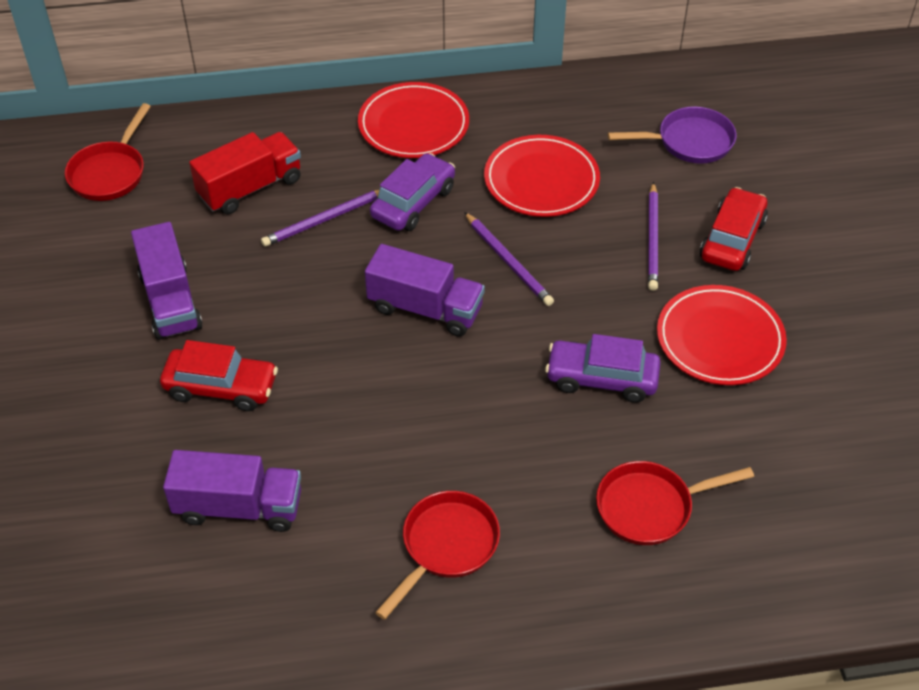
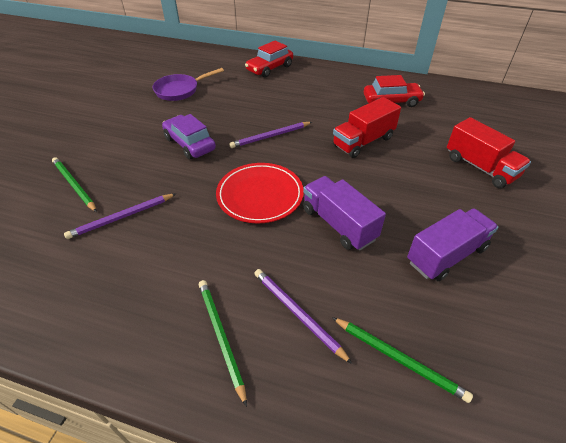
green pencil: 0 -> 3
purple car: 2 -> 1
purple truck: 3 -> 2
red pan: 3 -> 0
red plate: 3 -> 1
red truck: 1 -> 2

